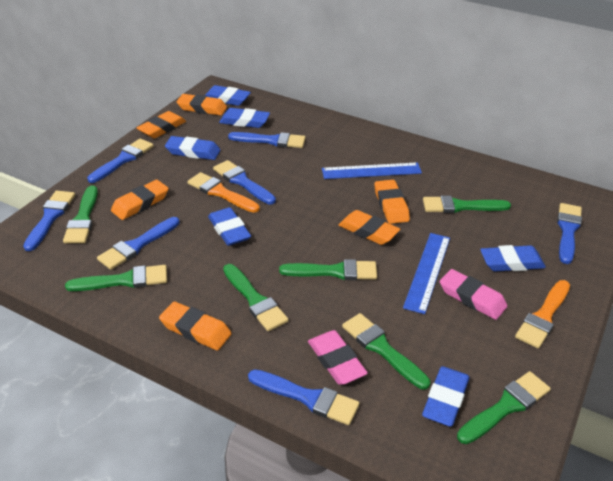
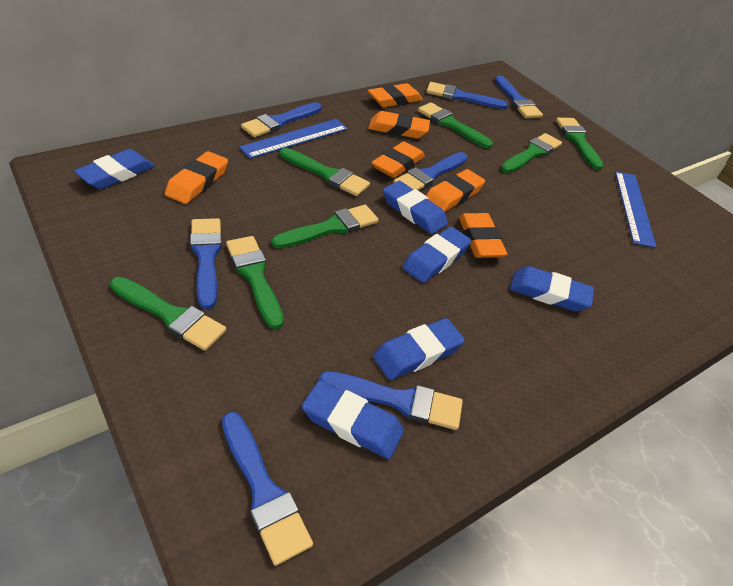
orange brush: 2 -> 0
pink eraser: 2 -> 0

